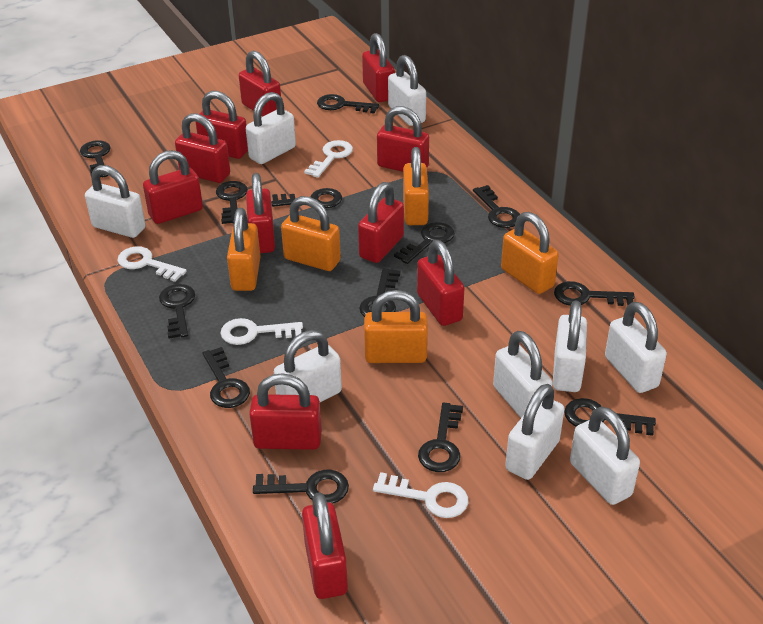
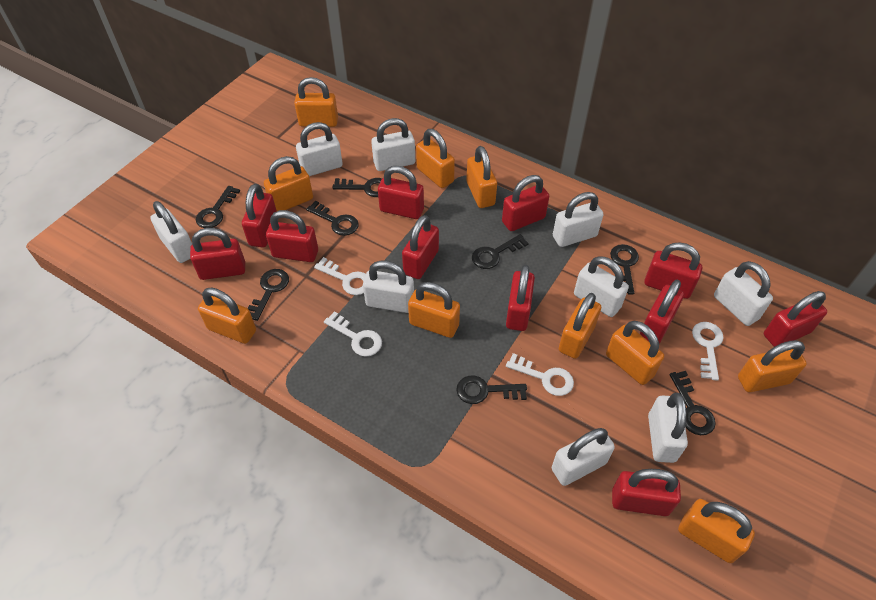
black key: 13 -> 8
orange padlock: 5 -> 10

